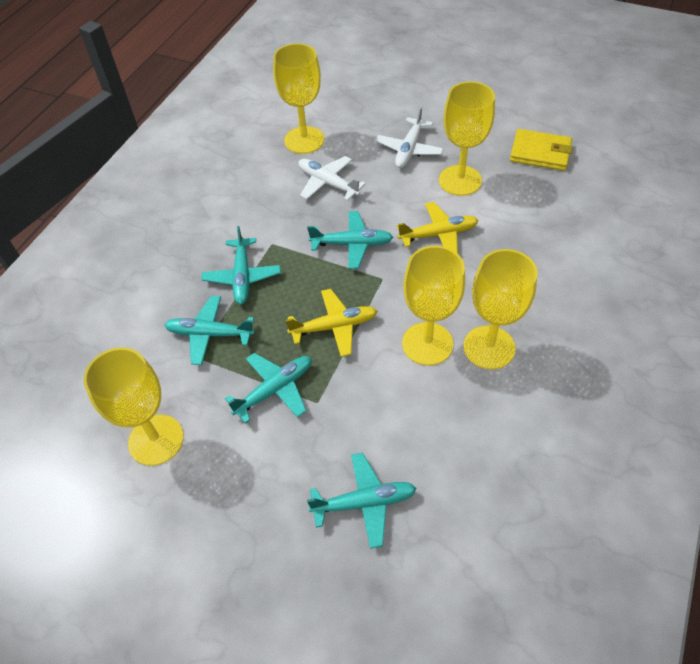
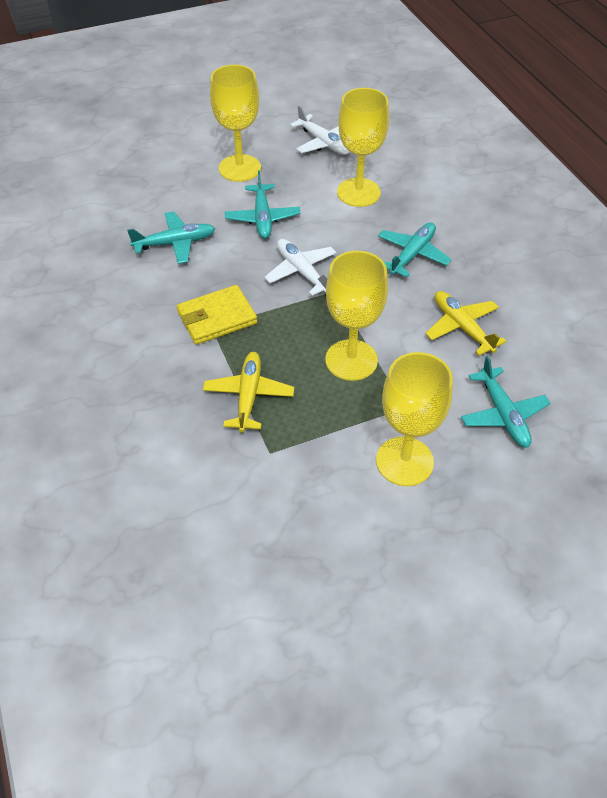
turquoise plane: 5 -> 4
yellow goblet: 5 -> 4

